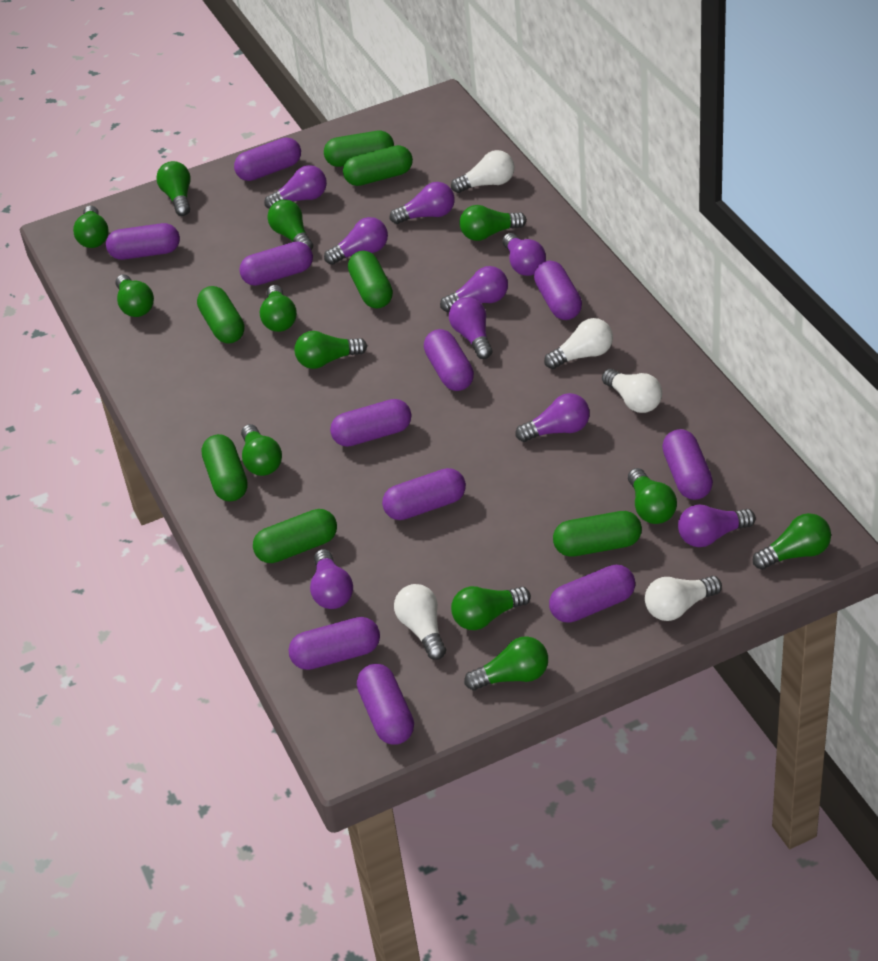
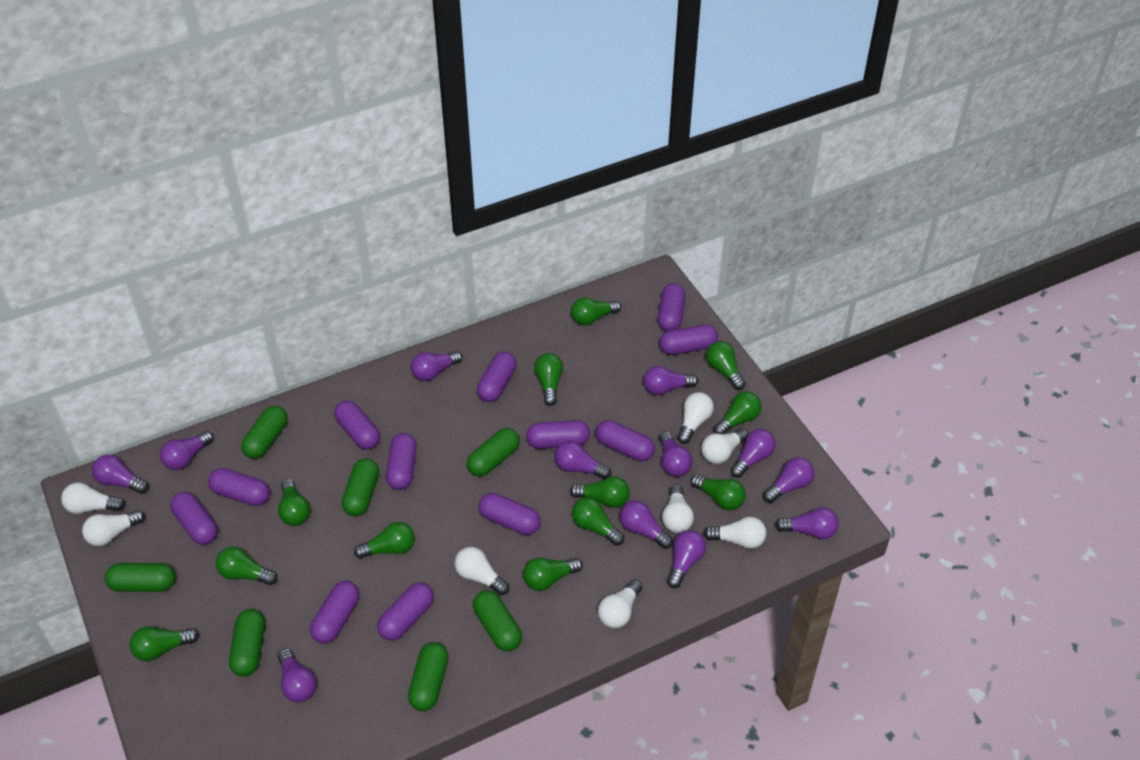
purple capsule: 11 -> 12
purple light bulb: 9 -> 12
white light bulb: 5 -> 8

